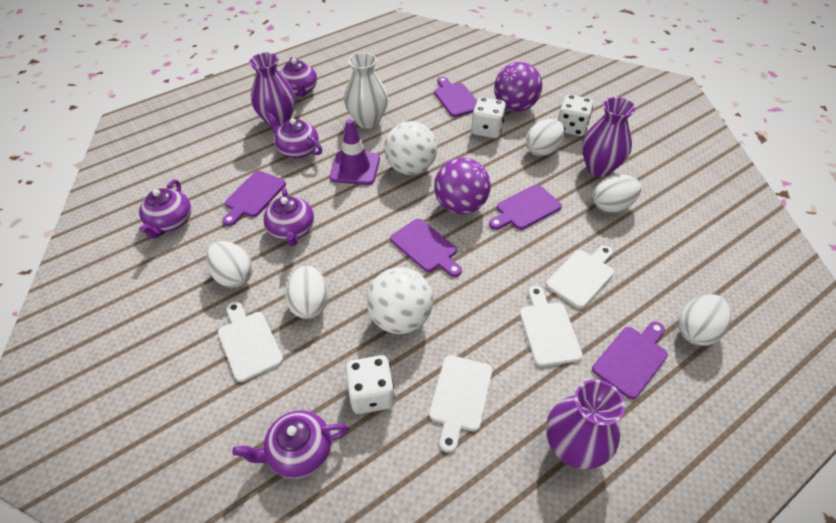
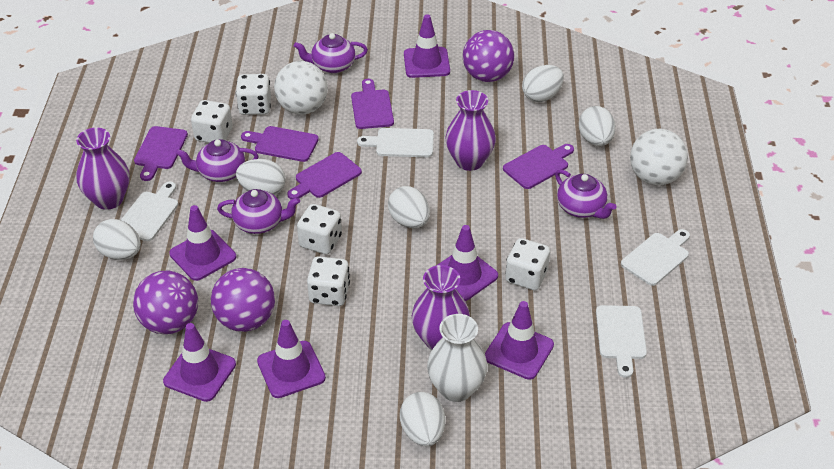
purple ball: 2 -> 3
purple teapot: 5 -> 4
purple traffic cone: 1 -> 6
white dice: 3 -> 5
white egg: 5 -> 6

